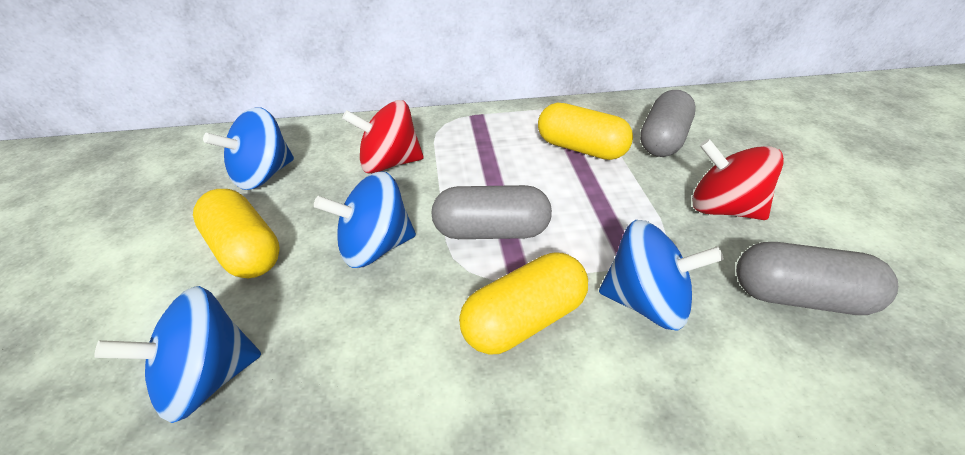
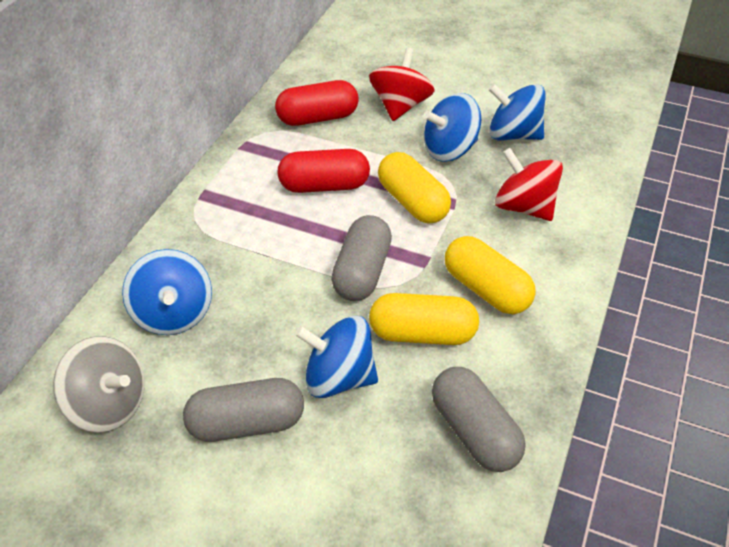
grey spinning top: 0 -> 1
red capsule: 0 -> 2

